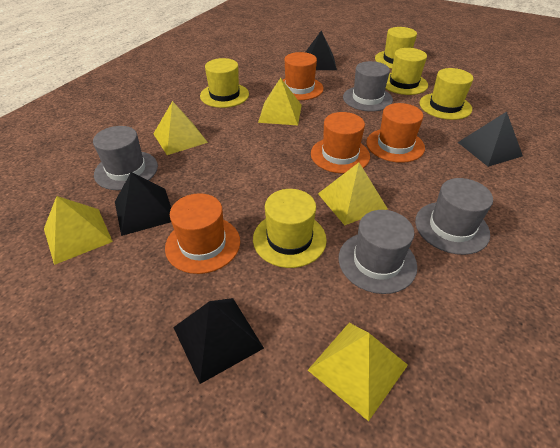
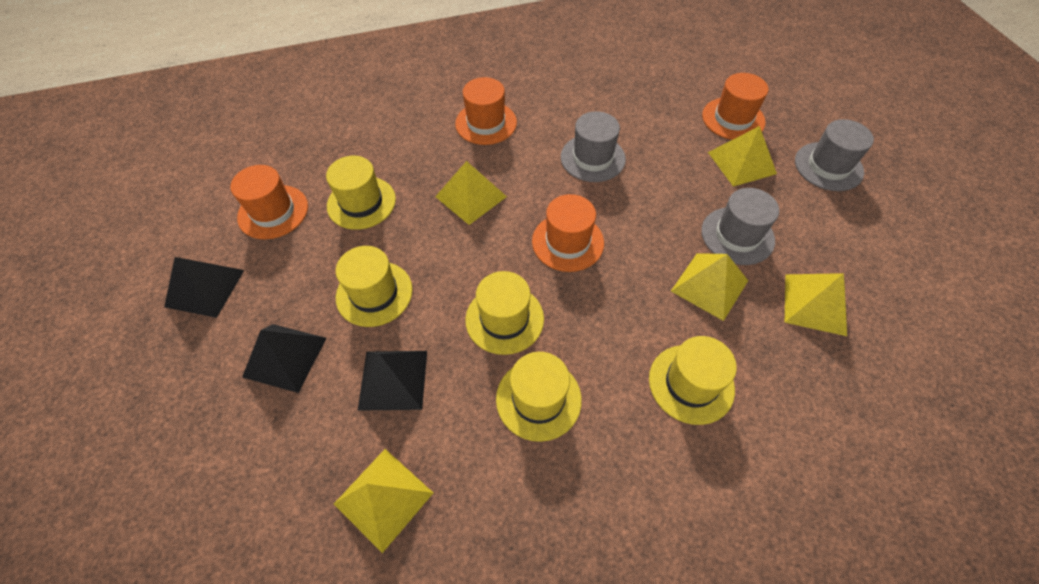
black pyramid: 4 -> 3
grey hat: 4 -> 3

